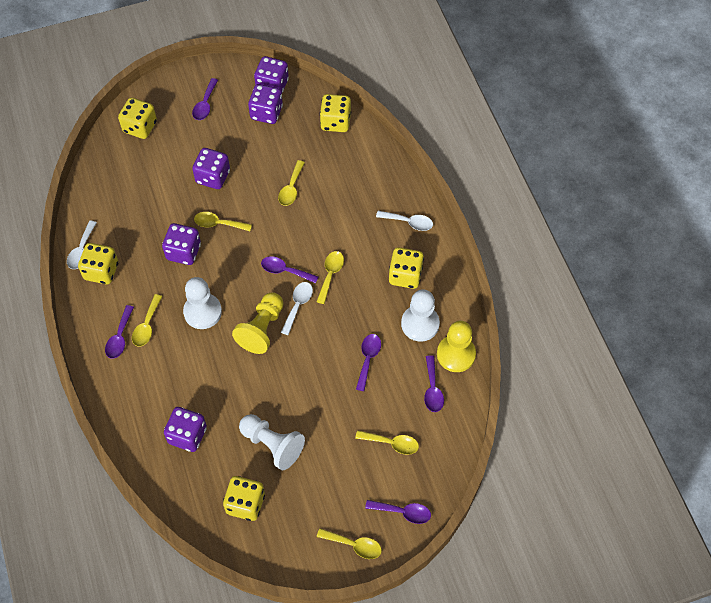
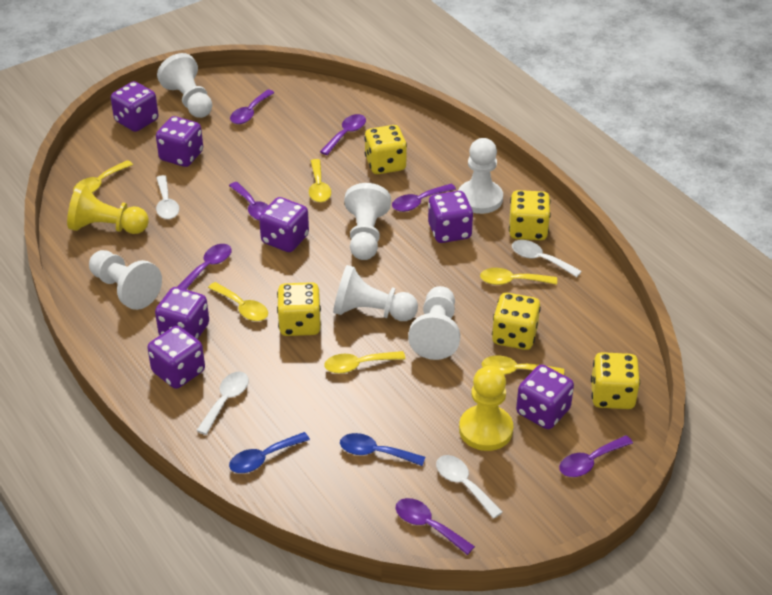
blue spoon: 0 -> 2
purple dice: 5 -> 7
purple spoon: 6 -> 7
white pawn: 3 -> 6
white spoon: 3 -> 4

